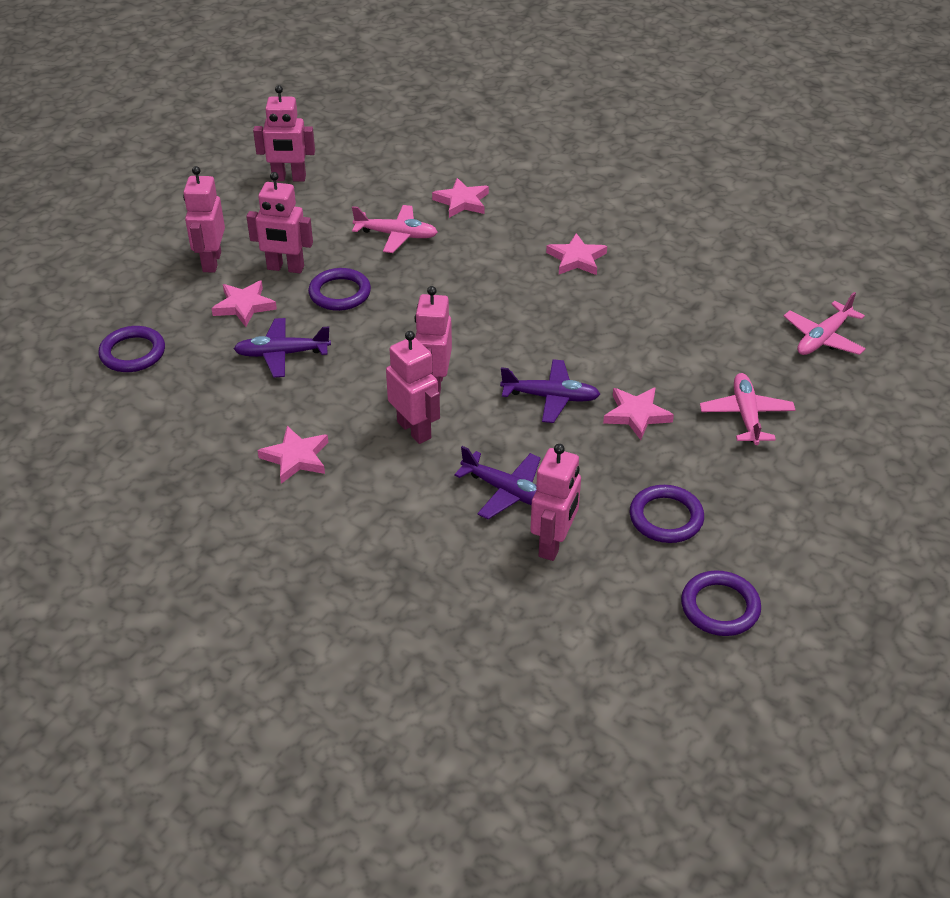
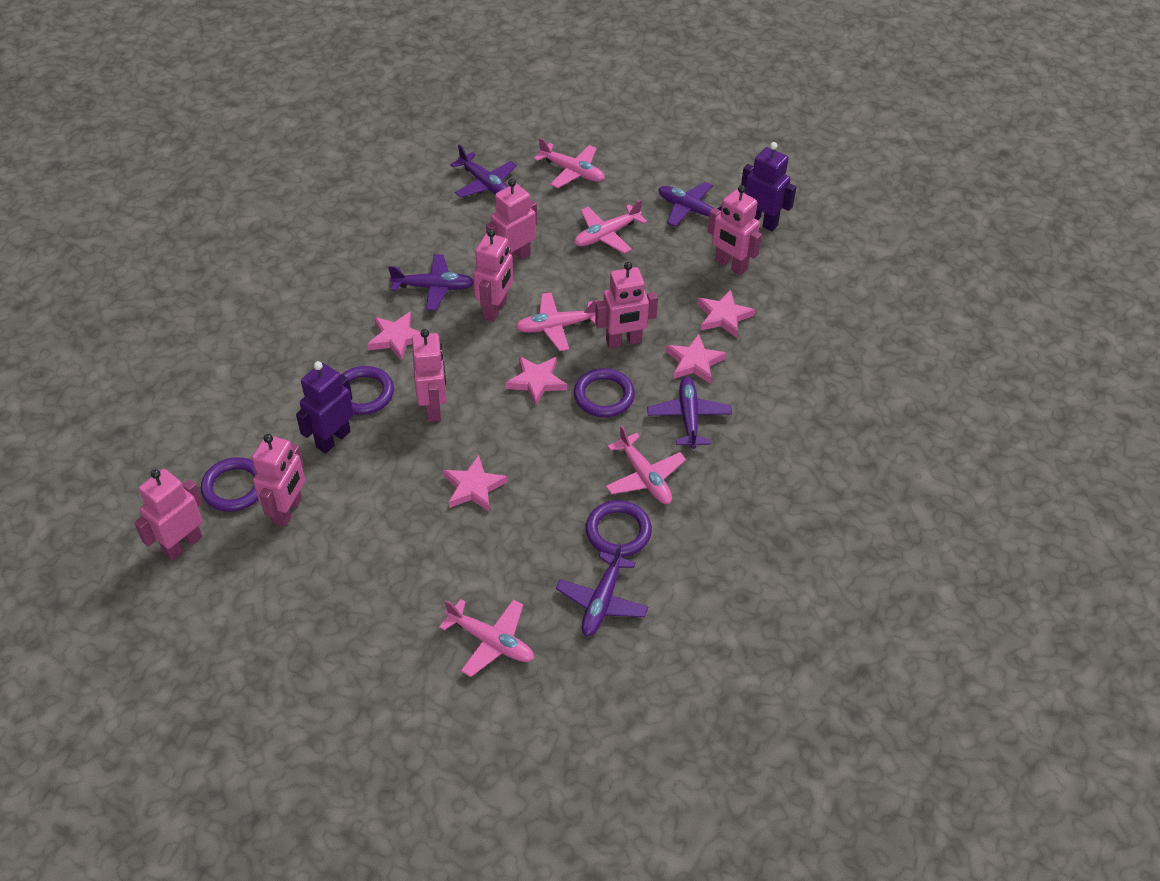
pink plane: 3 -> 5
pink robot: 6 -> 7
purple plane: 3 -> 5
purple robot: 0 -> 2

